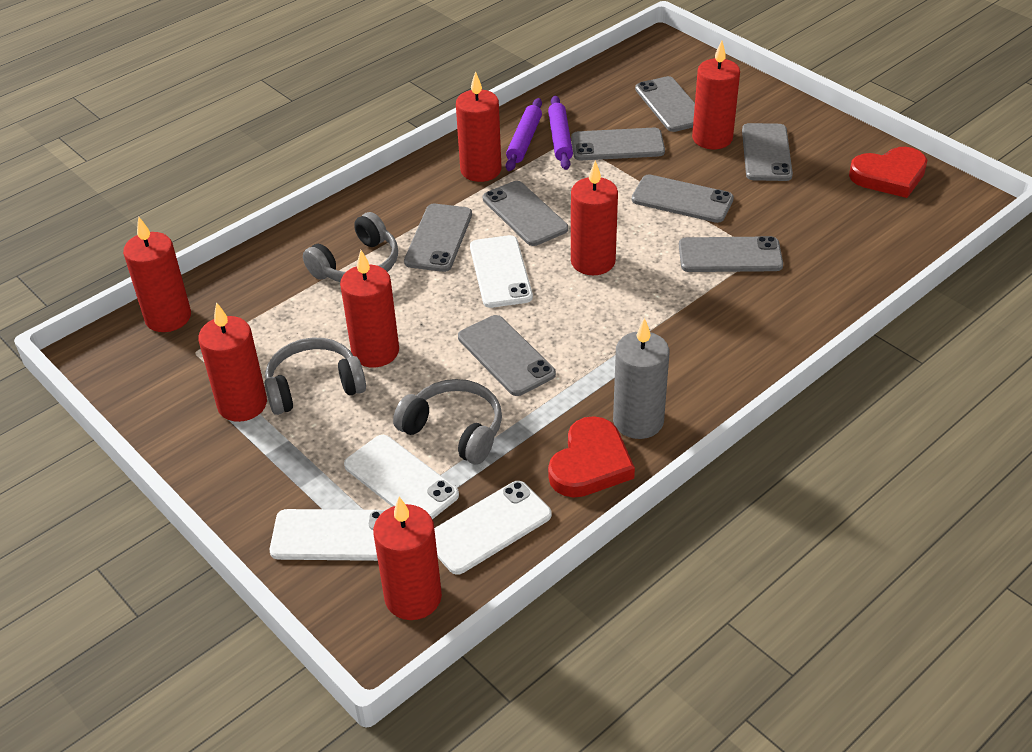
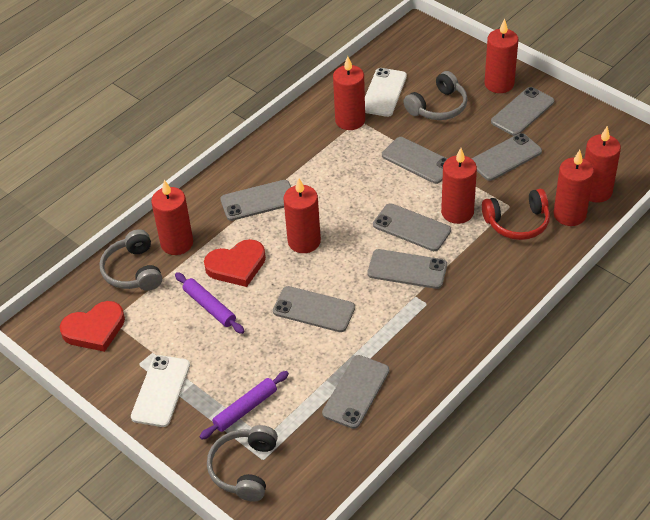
grey candle: 1 -> 0
red headphones: 0 -> 1
white phone: 4 -> 2

